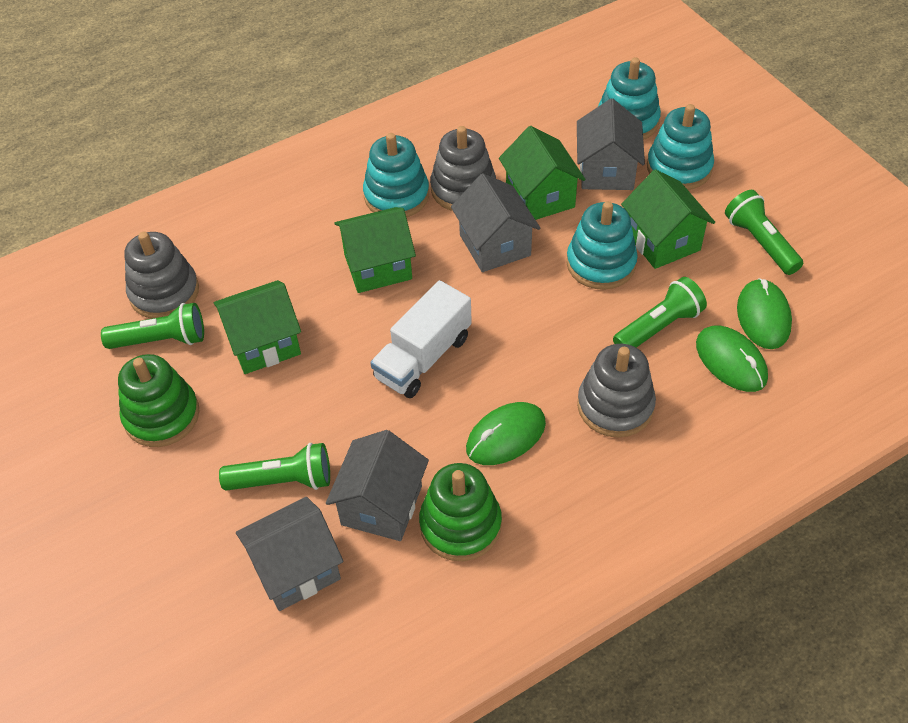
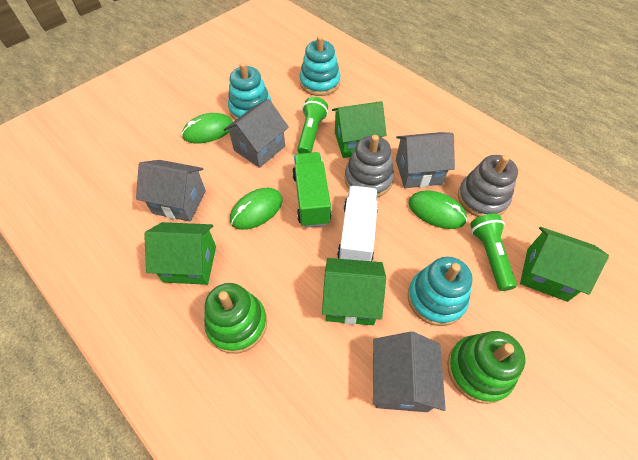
green flashlight: 4 -> 2
green truck: 0 -> 1
grey stacking toy: 3 -> 2
turquoise stacking toy: 4 -> 3

